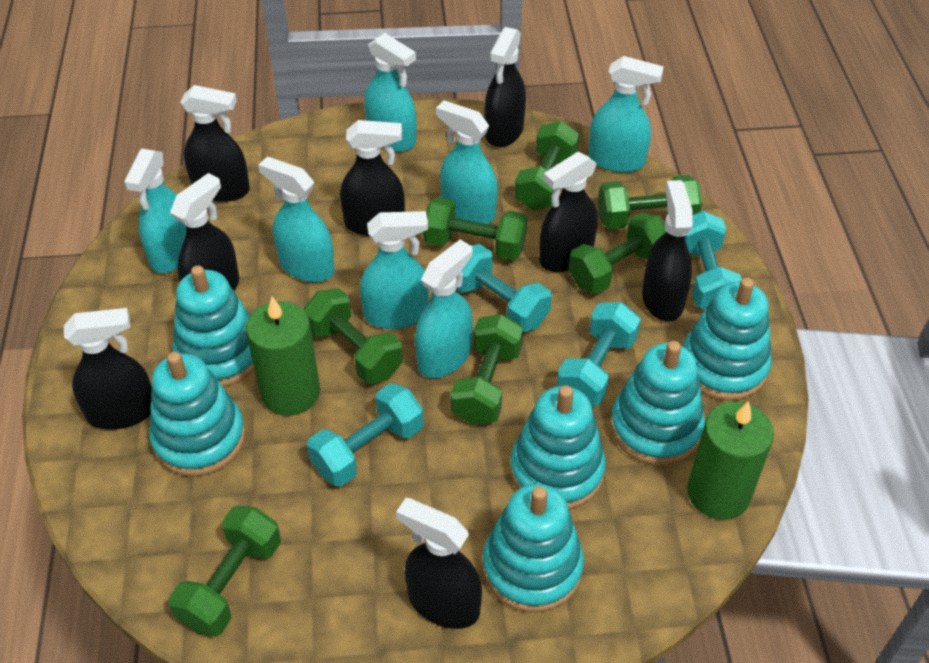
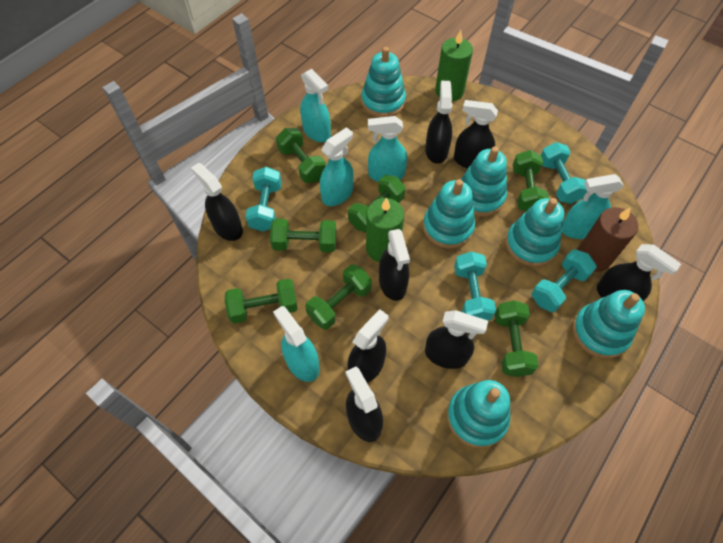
brown candle: 0 -> 1
turquoise spray bottle: 7 -> 5

